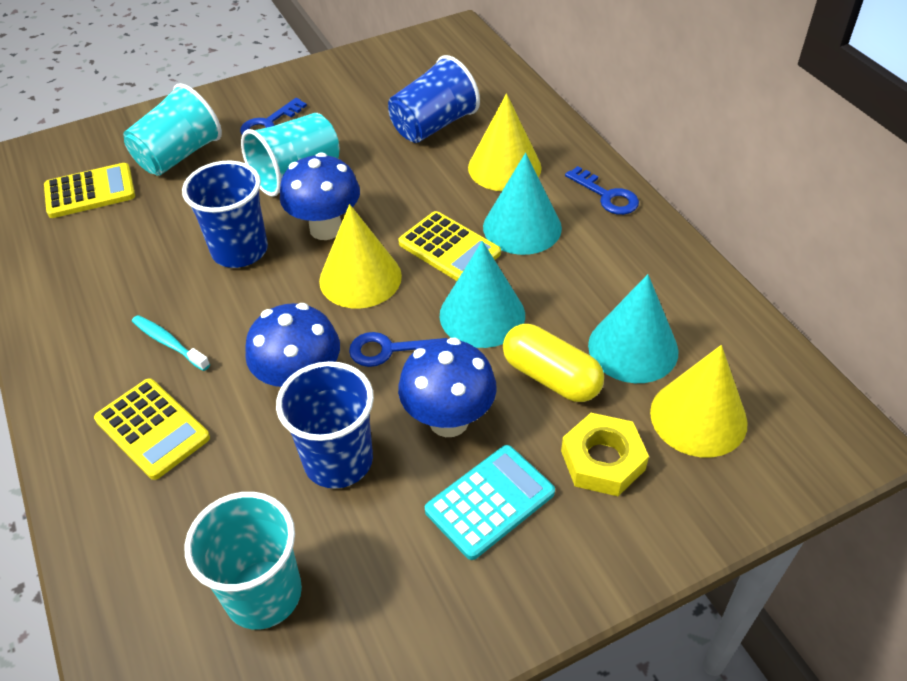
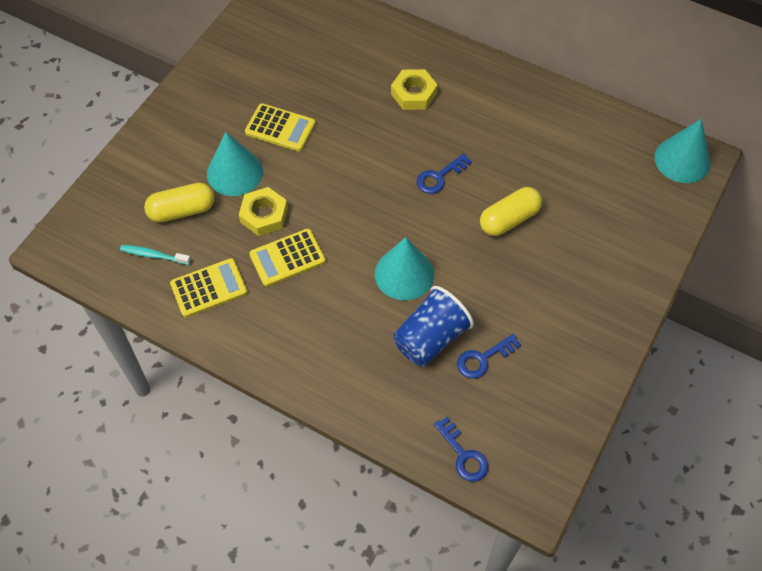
blue cup: 3 -> 1
blue mushroom: 3 -> 0
turquoise calculator: 1 -> 0
turquoise cup: 3 -> 0
yellow capsule: 1 -> 2
yellow cone: 3 -> 0
yellow nut: 1 -> 2

